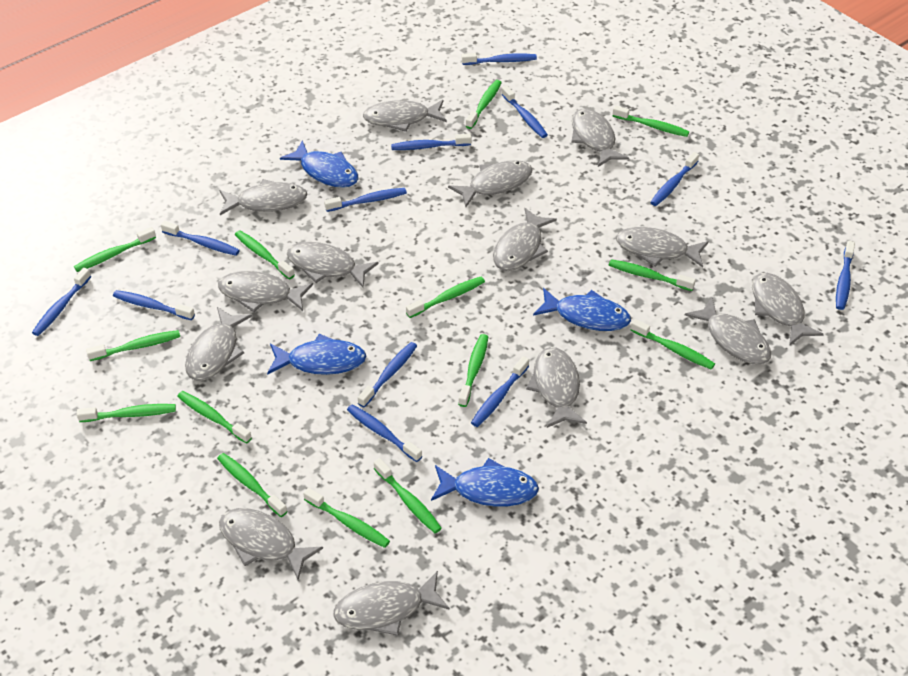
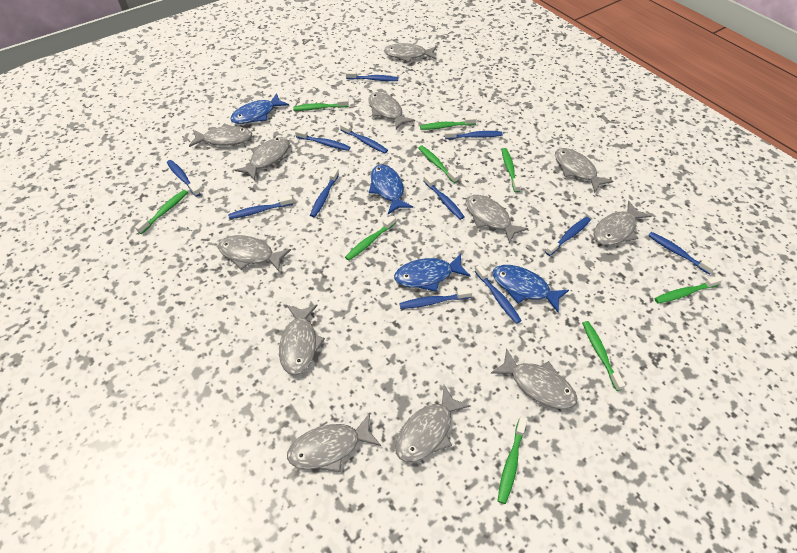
green toothbrush: 14 -> 9
grey fish: 14 -> 12

